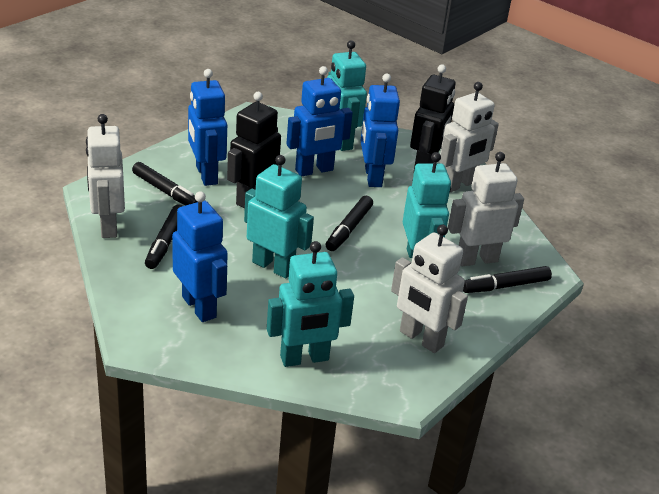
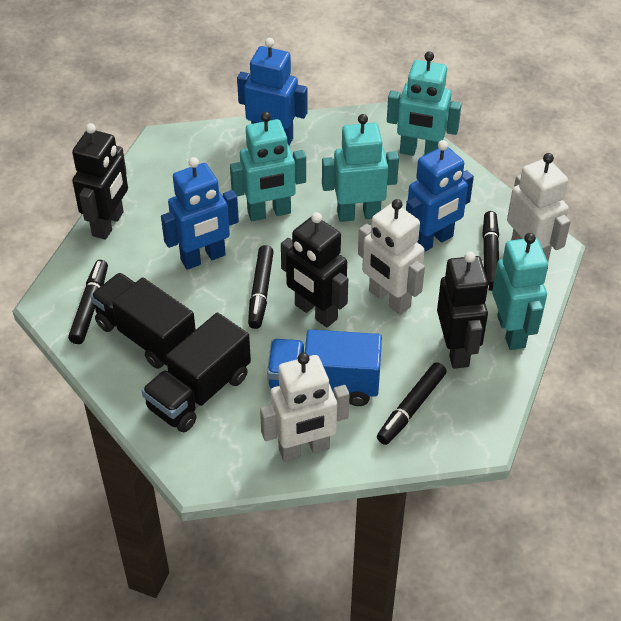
black robot: 2 -> 3
black truck: 0 -> 2
blue robot: 4 -> 3
blue truck: 0 -> 1
white robot: 4 -> 3

